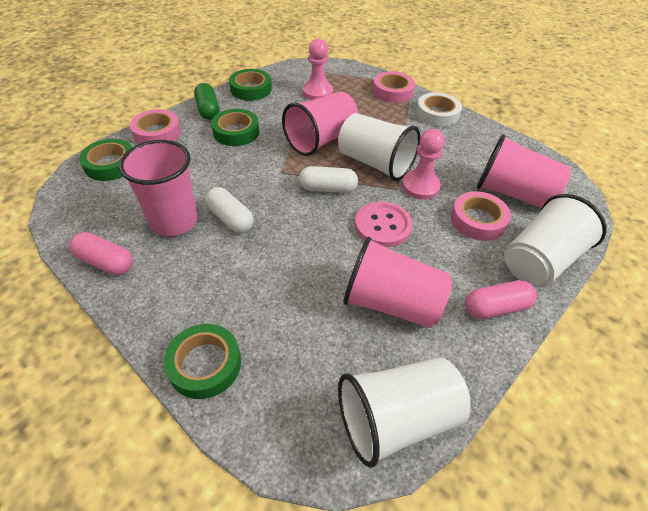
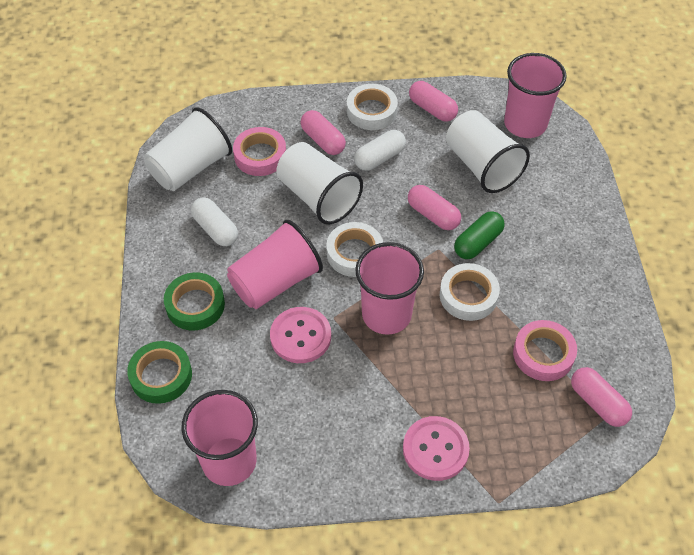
green tape: 4 -> 2
pink button: 1 -> 2
pink capsule: 2 -> 4
pink pawn: 2 -> 0
pink tape: 3 -> 2
white tape: 1 -> 3

